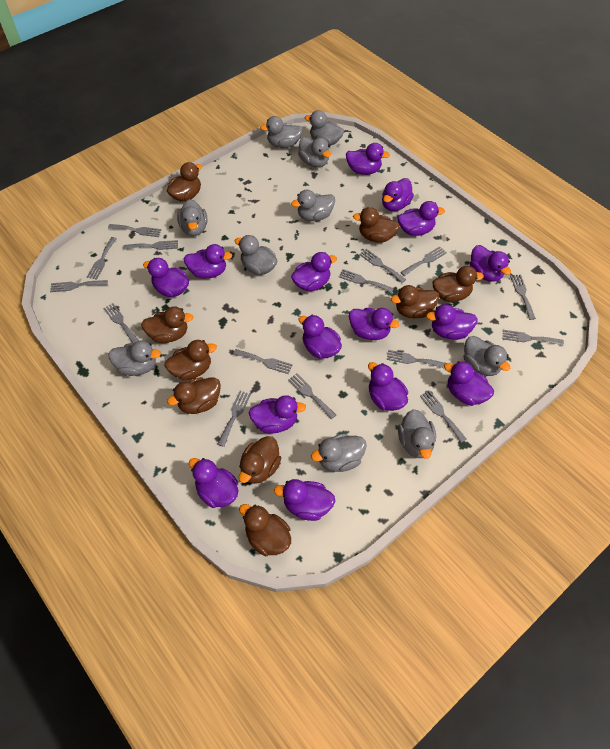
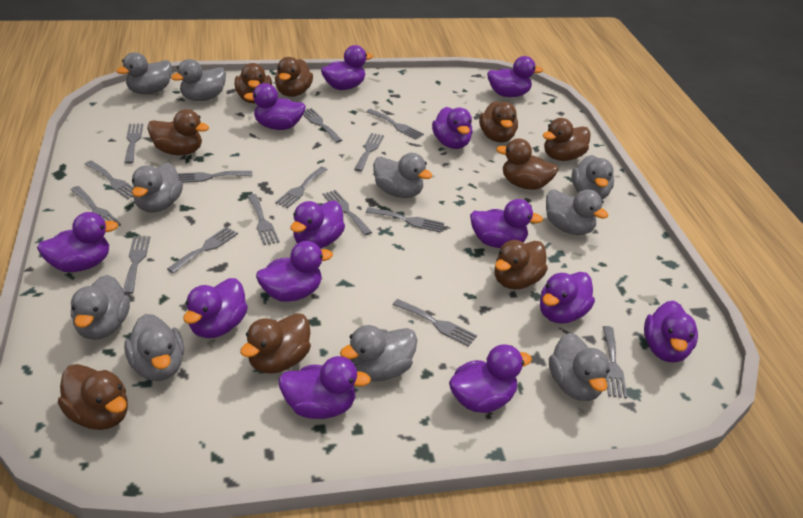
purple duck: 15 -> 13

